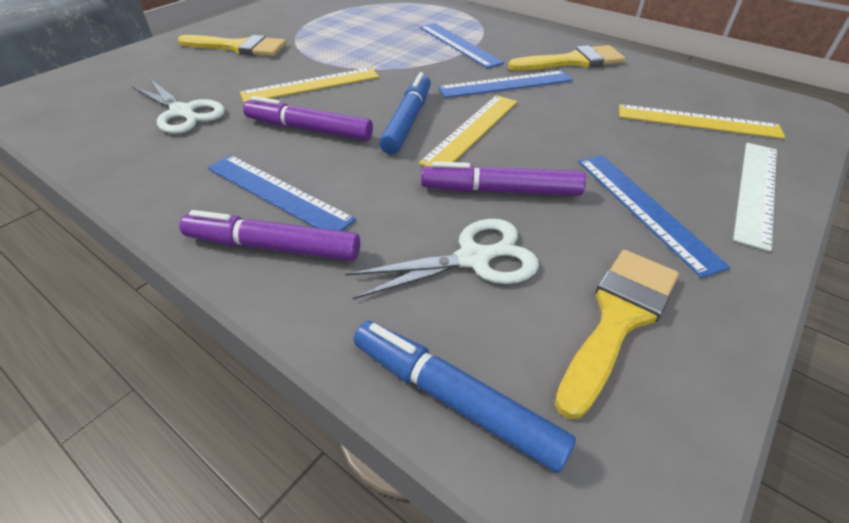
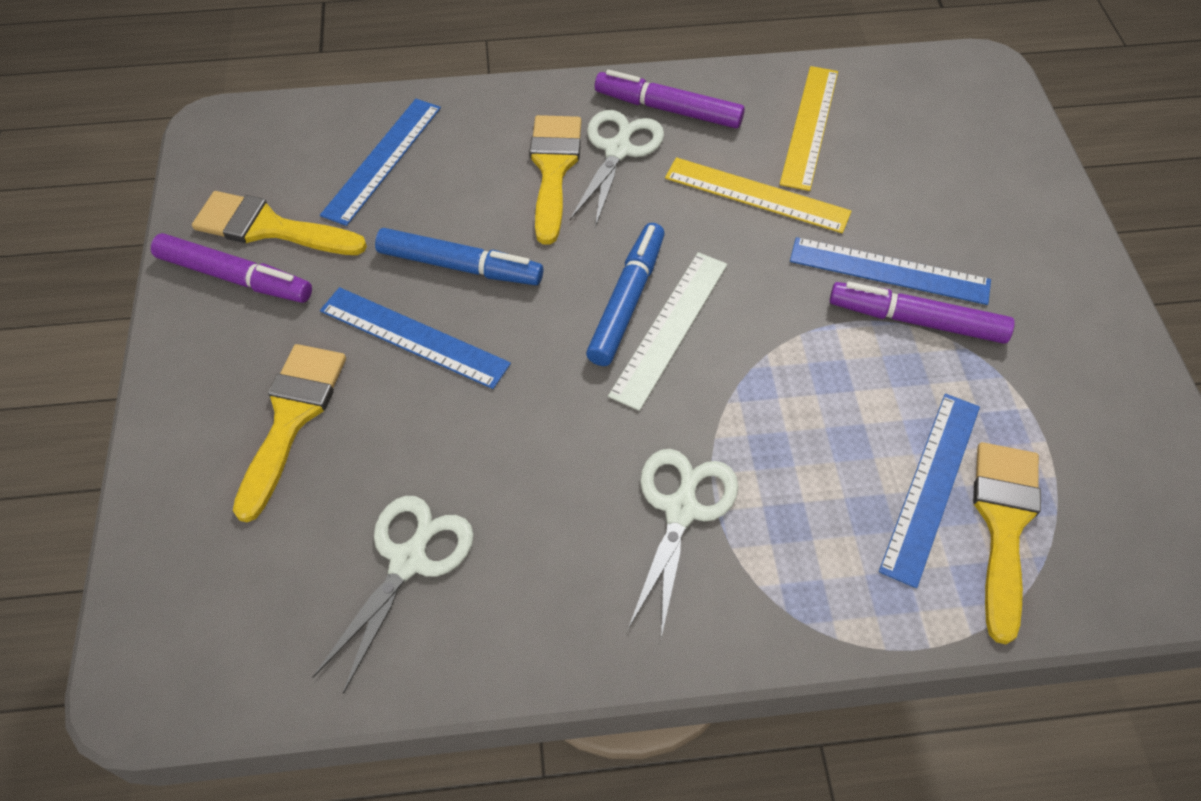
white scissors: 2 -> 3
yellow brush: 3 -> 4
yellow ruler: 3 -> 2

